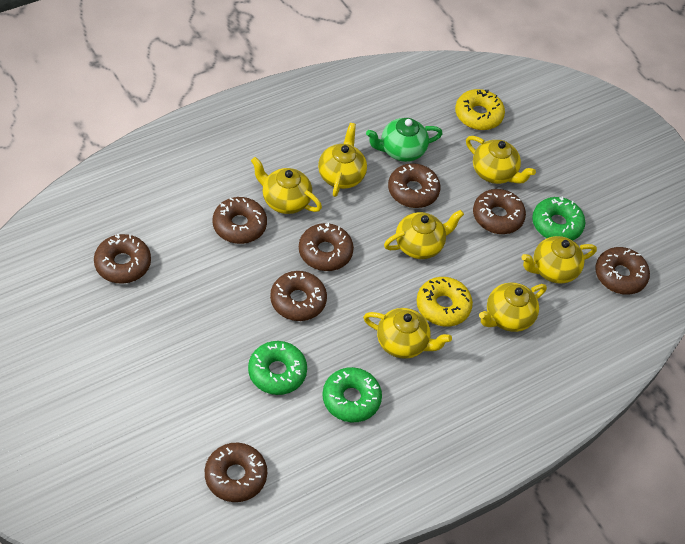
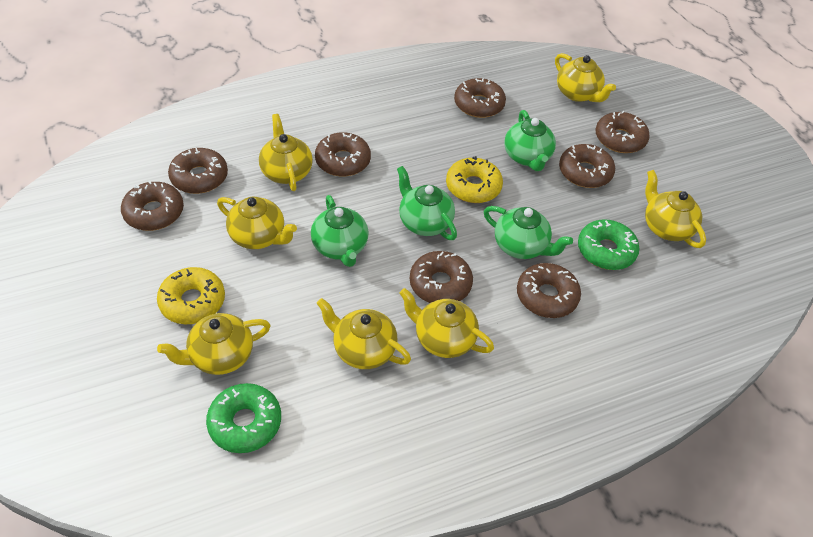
green donut: 3 -> 2
green teapot: 1 -> 4

